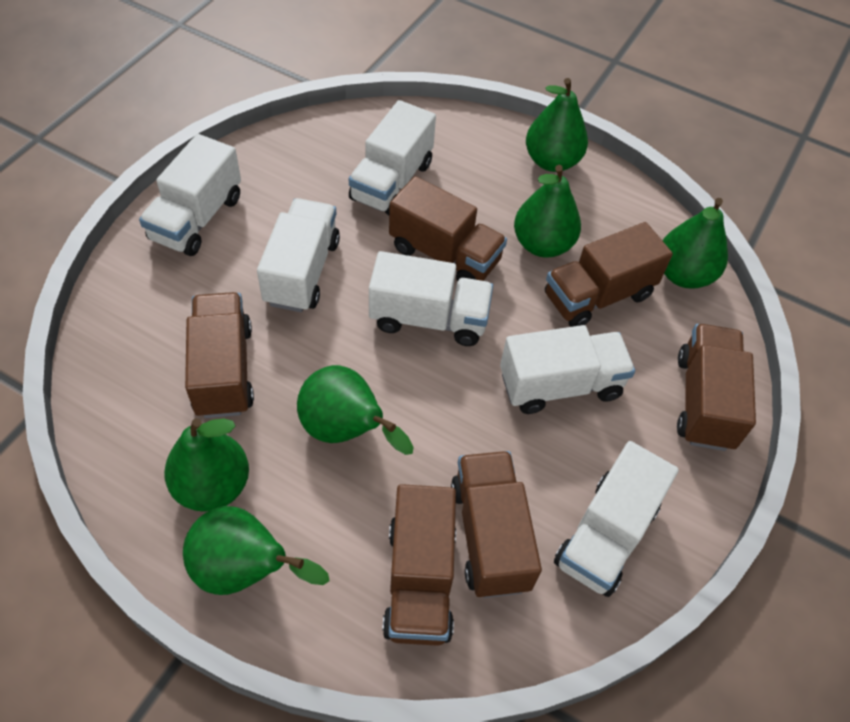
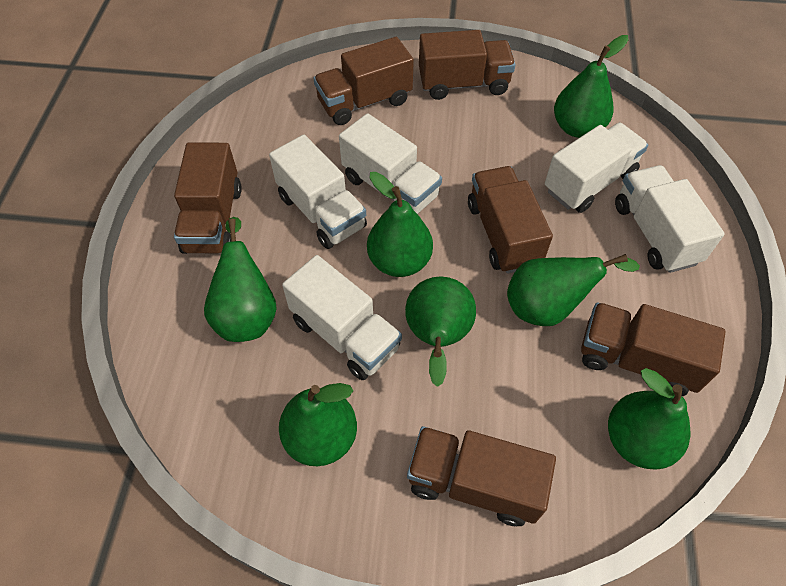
green pear: 6 -> 7
white truck: 6 -> 5

